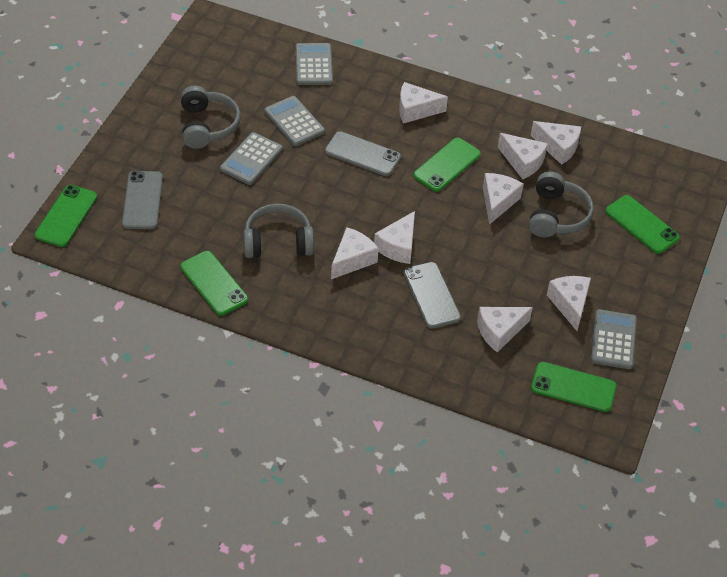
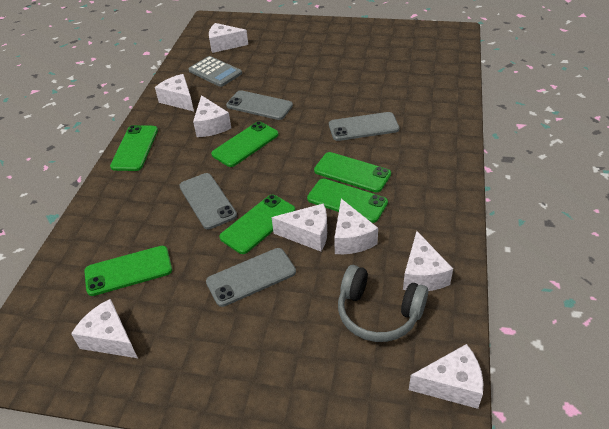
green phone: 5 -> 6
grey calculator: 4 -> 1
grey headphones: 3 -> 1
grey phone: 3 -> 4

